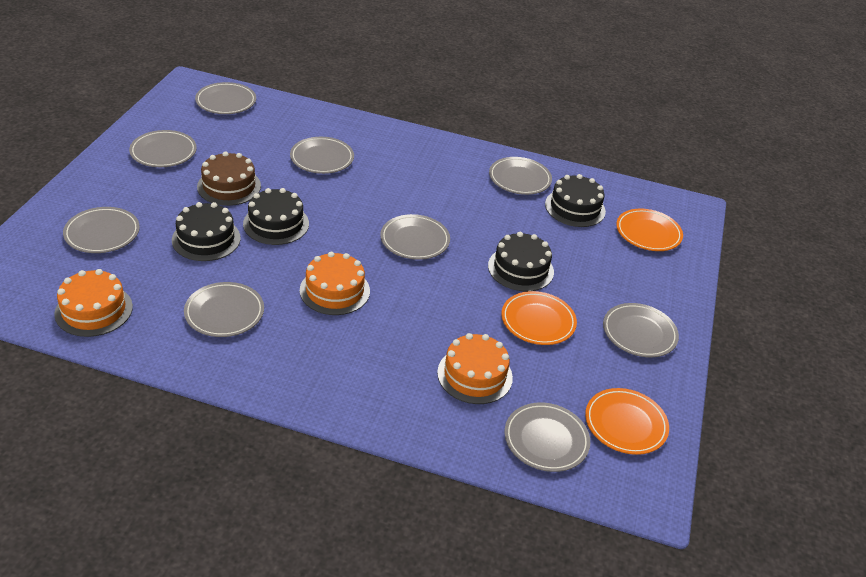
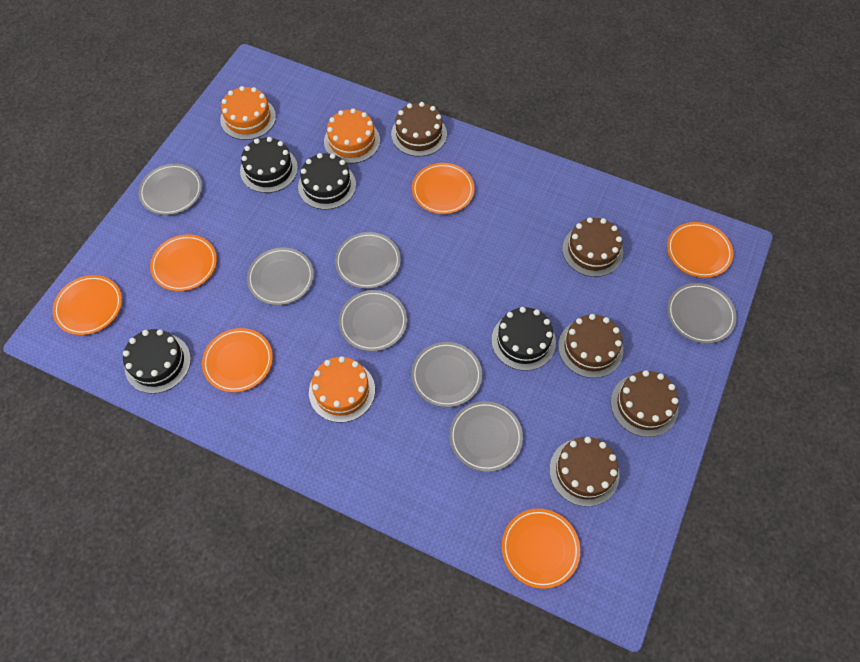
brown cake: 1 -> 5
grey plate: 9 -> 7
orange plate: 3 -> 6

